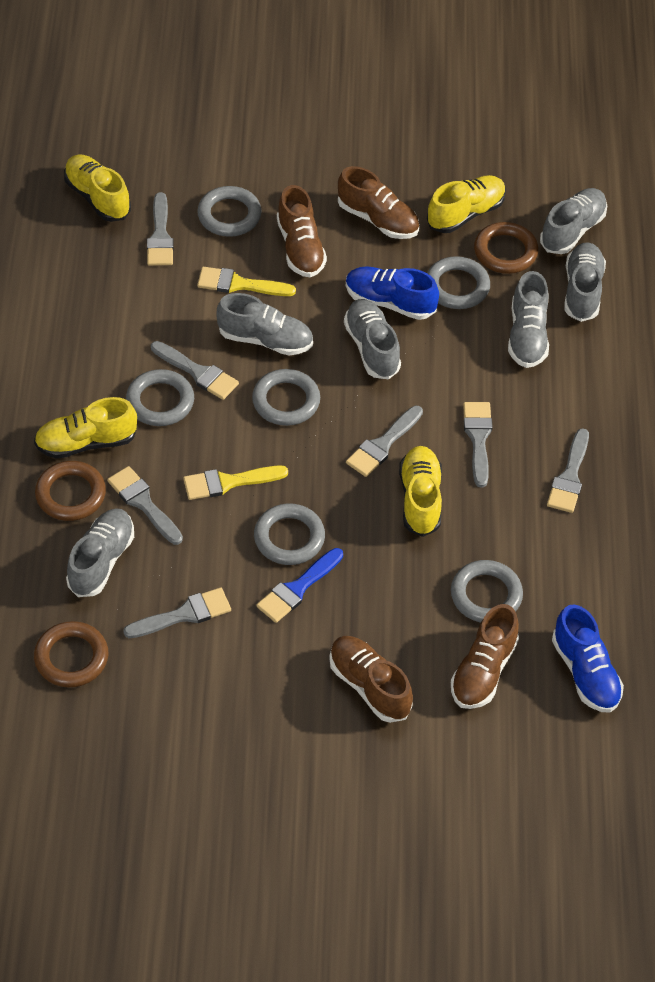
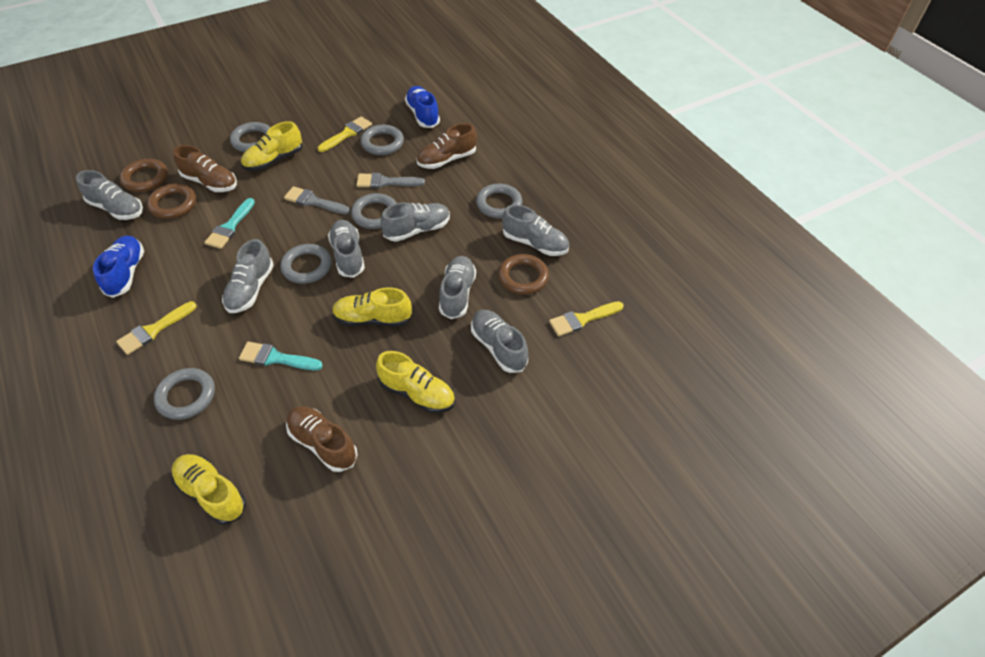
blue brush: 1 -> 0
brown shoe: 4 -> 3
grey brush: 7 -> 2
grey shoe: 6 -> 7
turquoise brush: 0 -> 2
yellow brush: 2 -> 3

